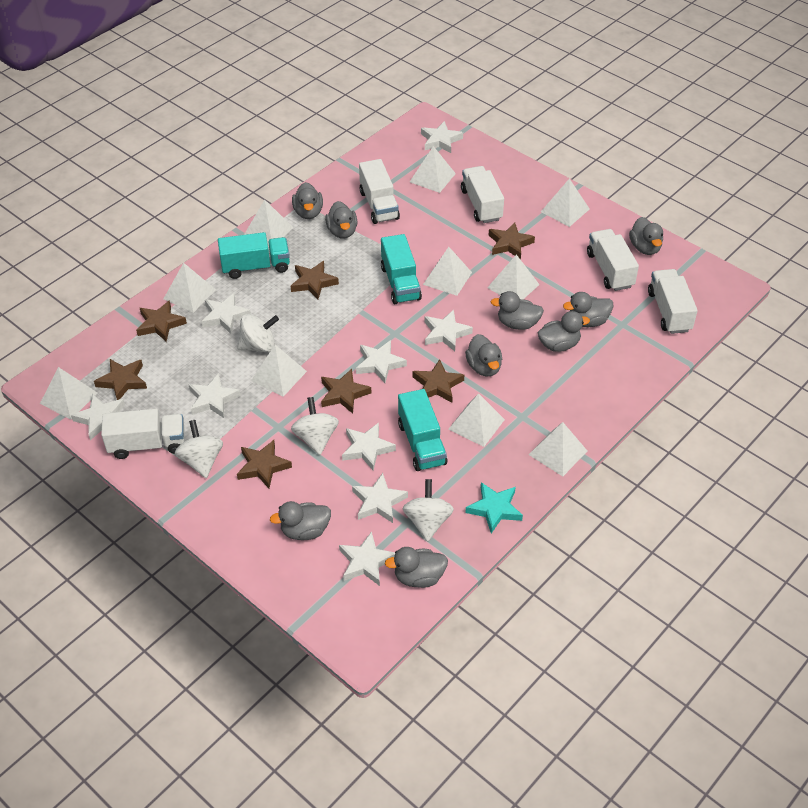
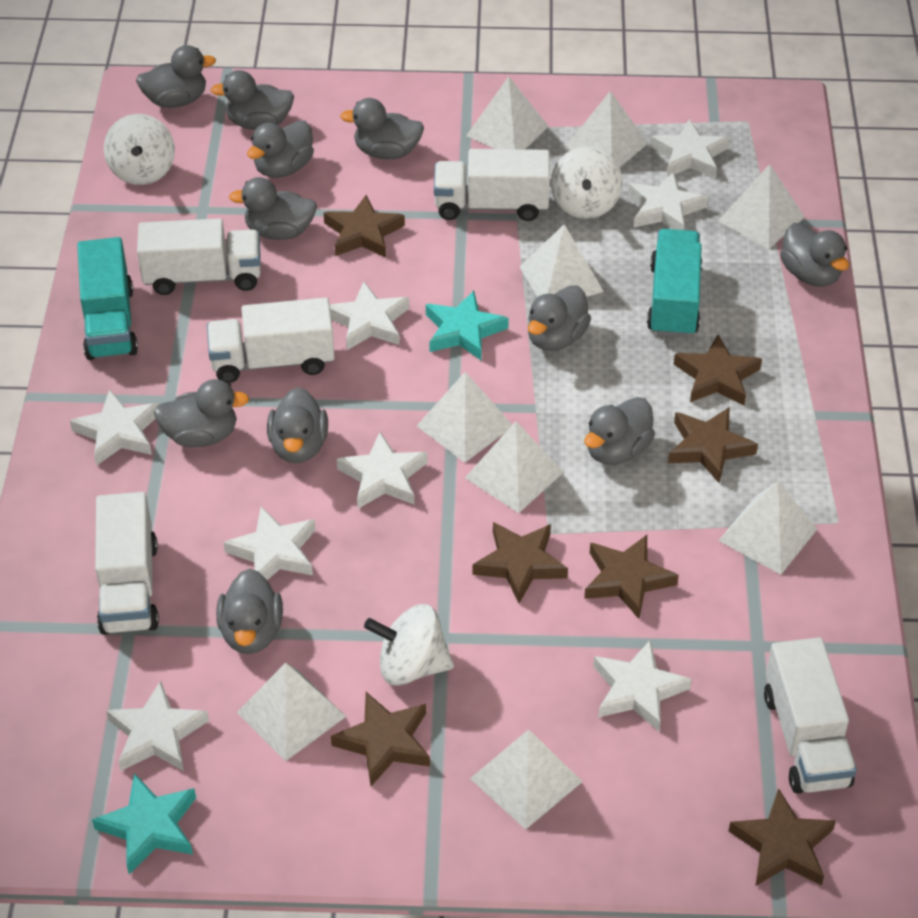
grey duck: 9 -> 11
turquoise star: 1 -> 2
turquoise truck: 3 -> 2
white pyramid: 10 -> 9
white spinning top: 4 -> 3
white star: 9 -> 8

